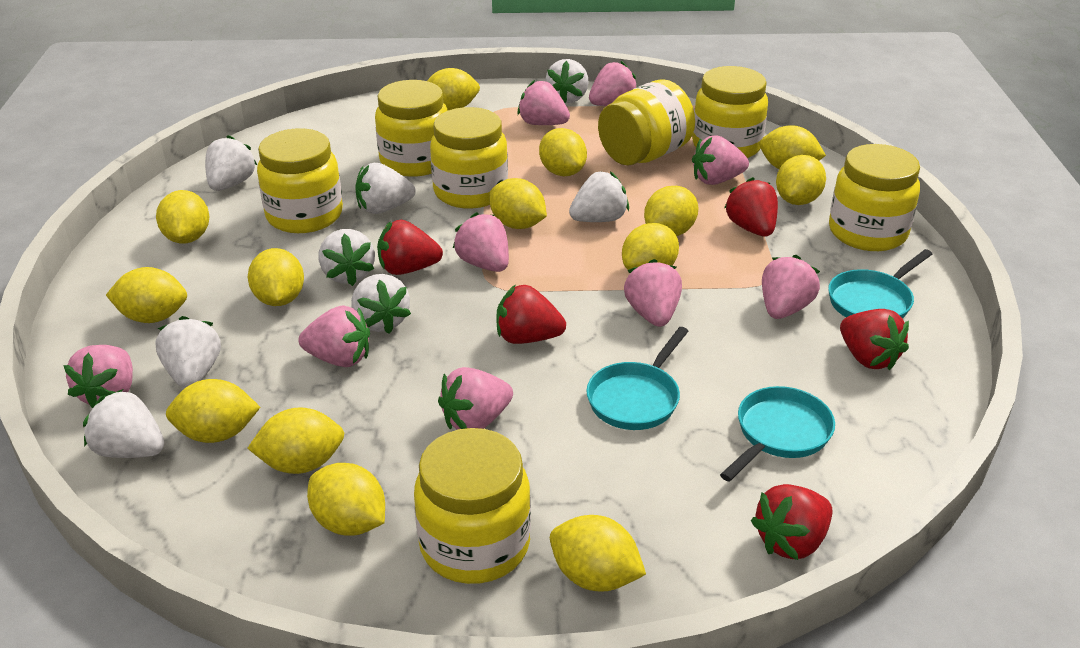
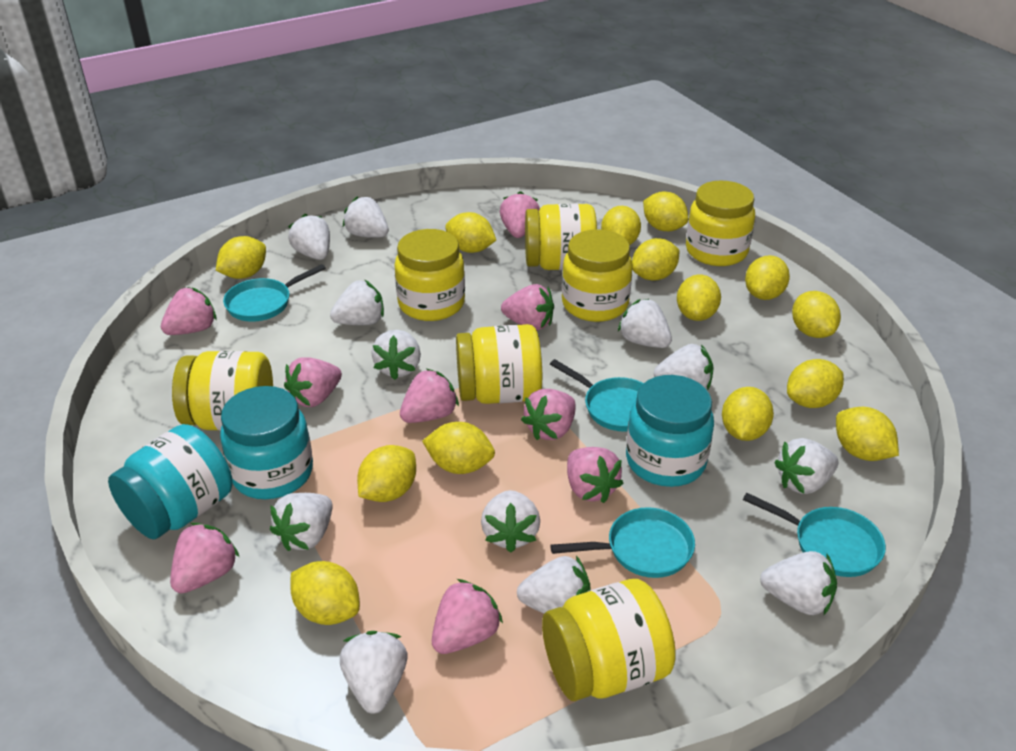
red strawberry: 5 -> 0
turquoise jar: 0 -> 3
turquoise pan: 3 -> 4
white strawberry: 8 -> 12

